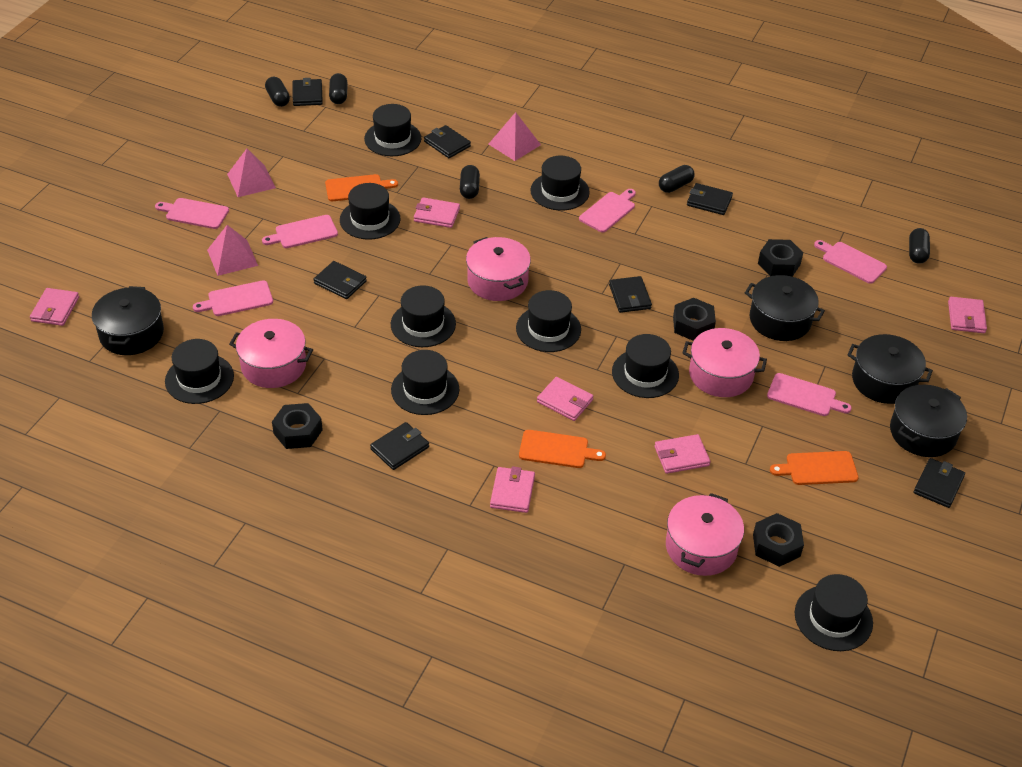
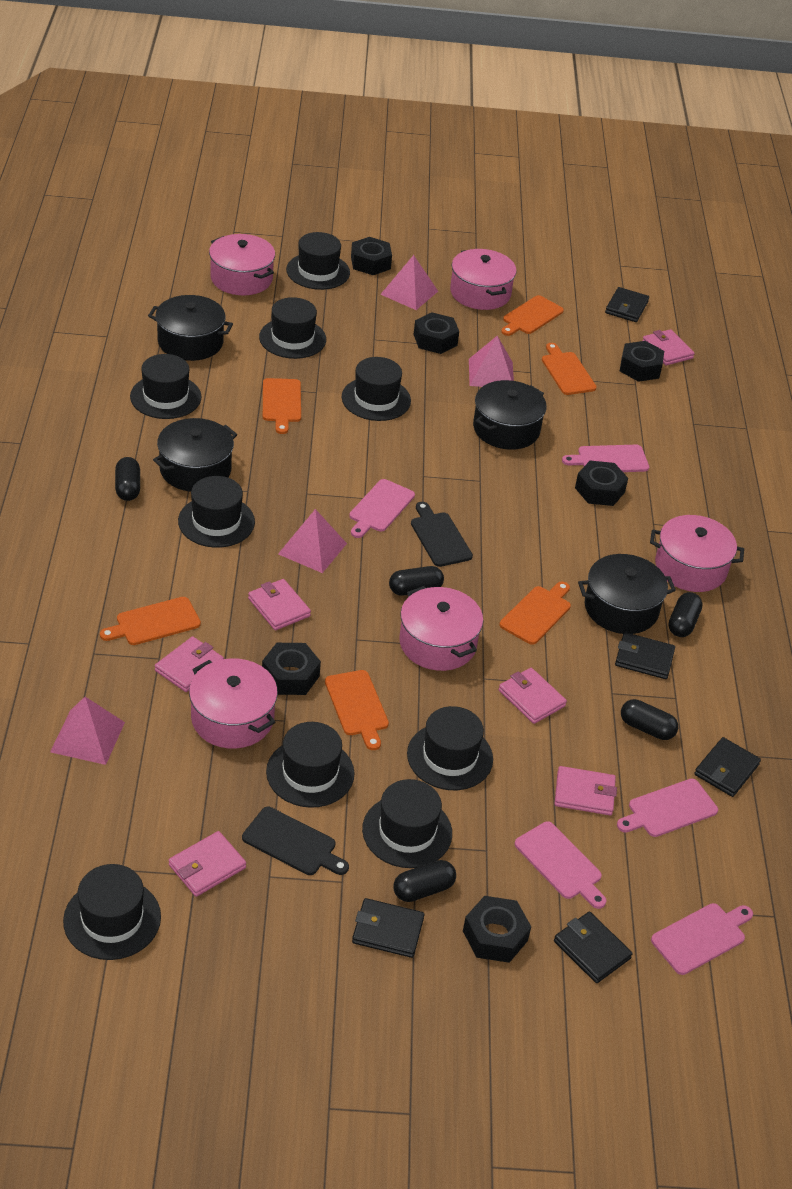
black cutting board: 0 -> 2
black nut: 4 -> 6
black wallet: 7 -> 5
orange cutting board: 3 -> 6
pink cutting board: 6 -> 5
pink pot: 4 -> 5
pink pyramid: 3 -> 4

